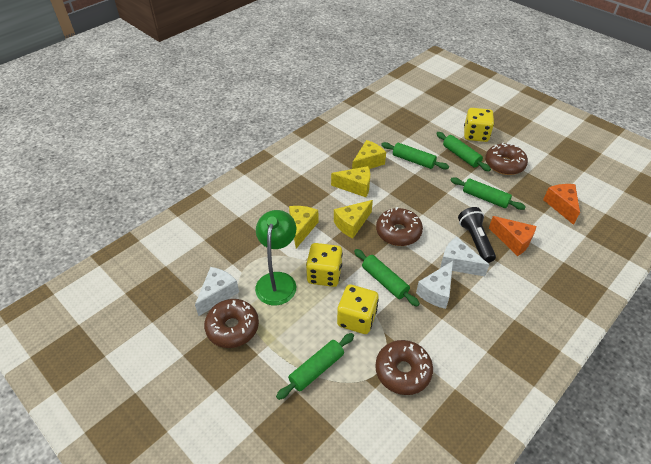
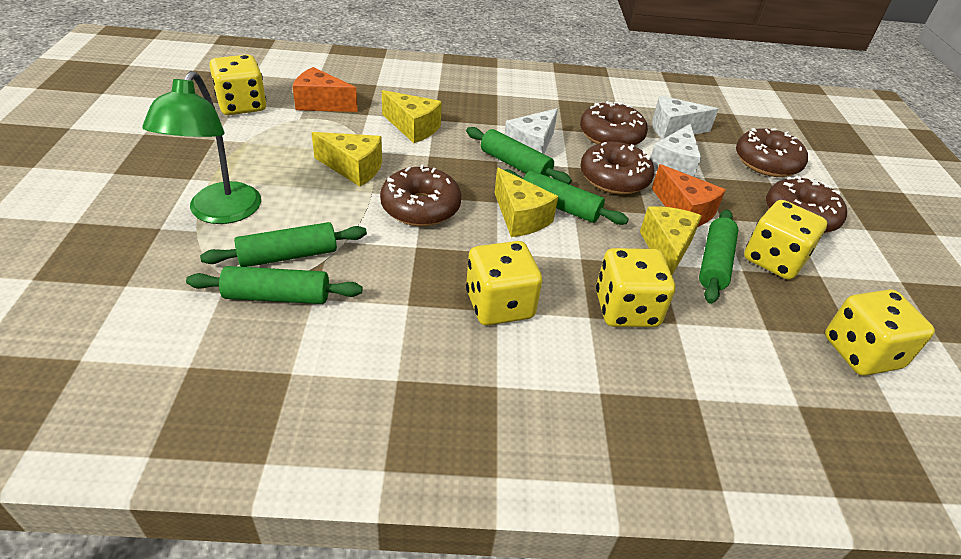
black flashlight: 1 -> 0
brown donut: 4 -> 5
yellow dice: 3 -> 5

